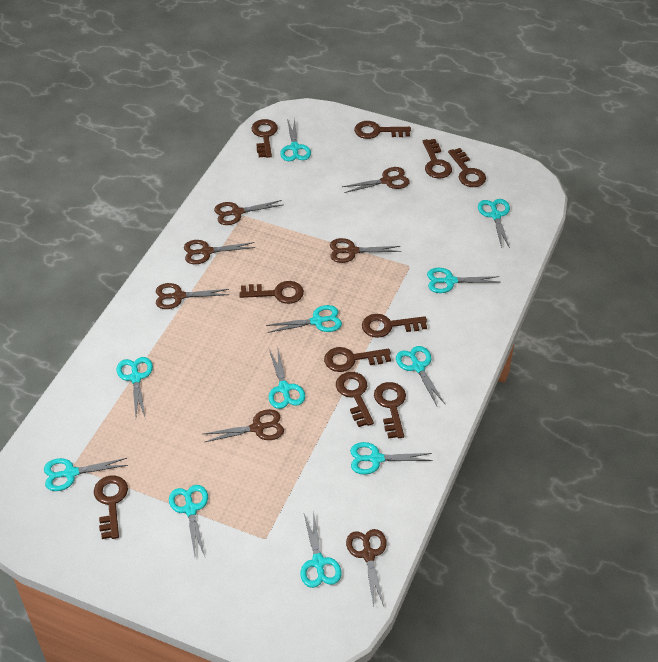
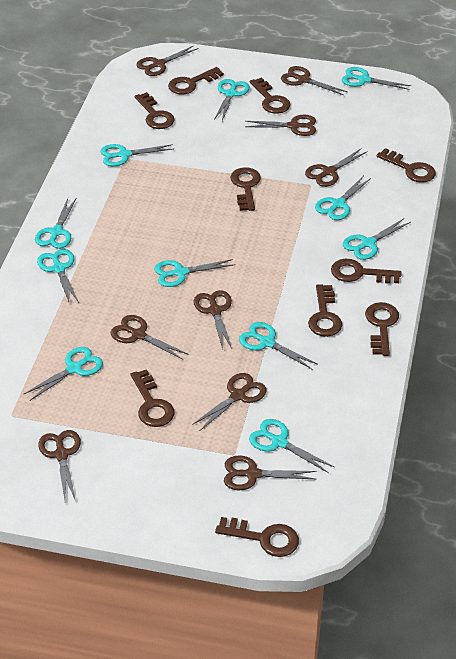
brown scissors: 7 -> 9

